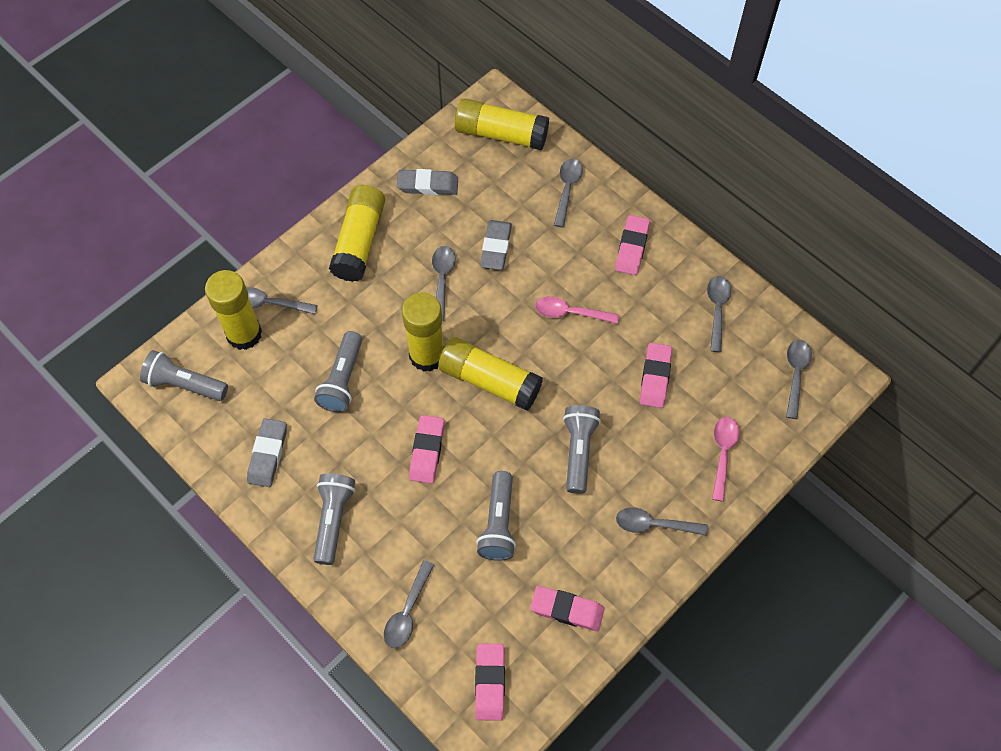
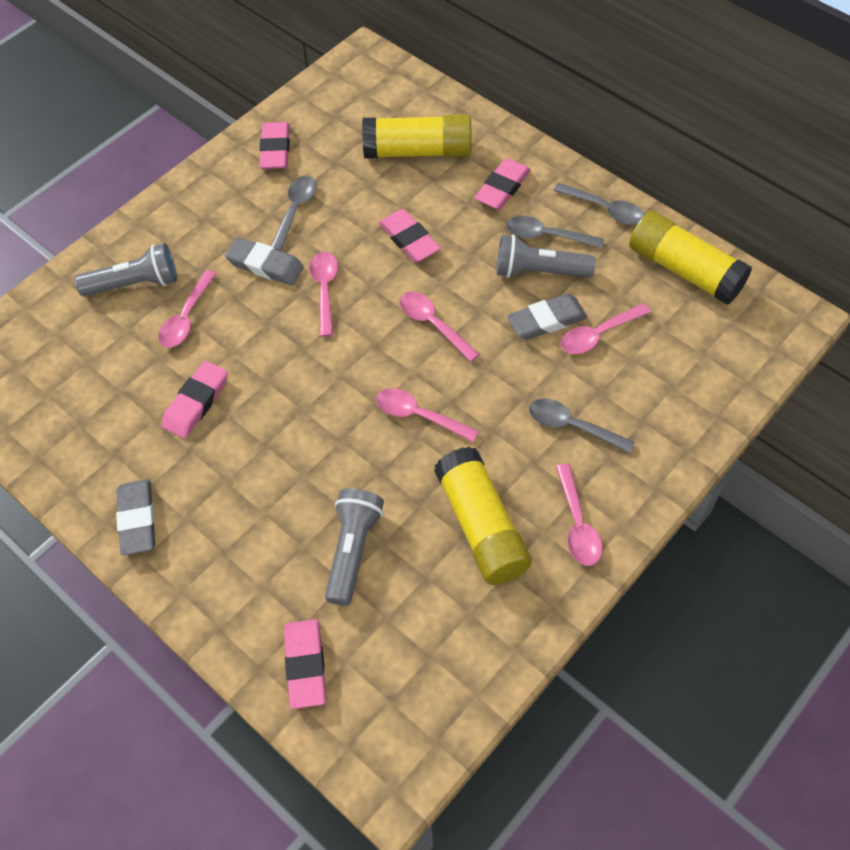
grey flashlight: 5 -> 3
grey spoon: 7 -> 4
pink spoon: 2 -> 6
yellow glue stick: 5 -> 3

